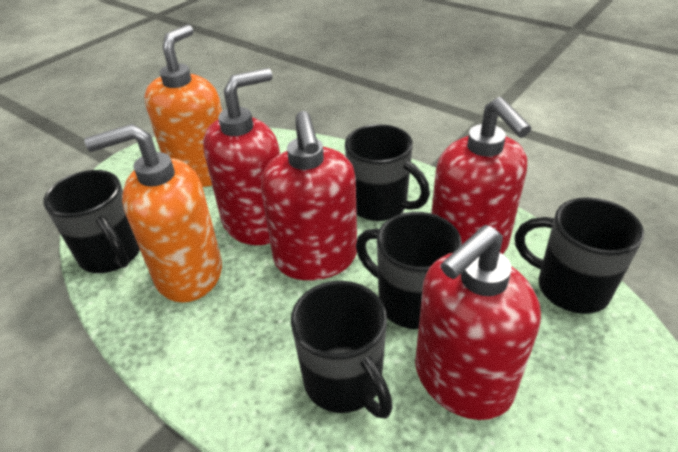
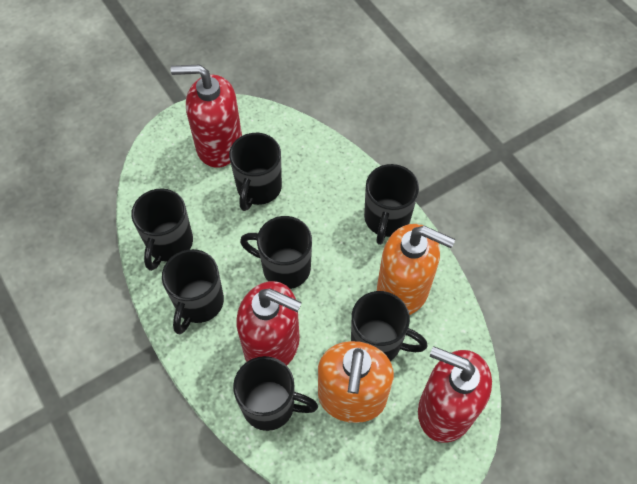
black mug: 5 -> 7
red soap dispenser: 4 -> 3

